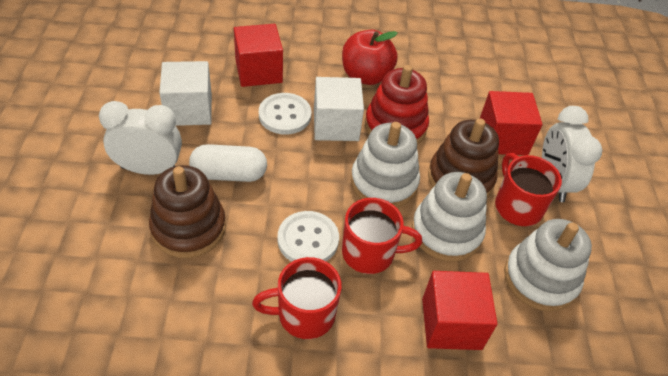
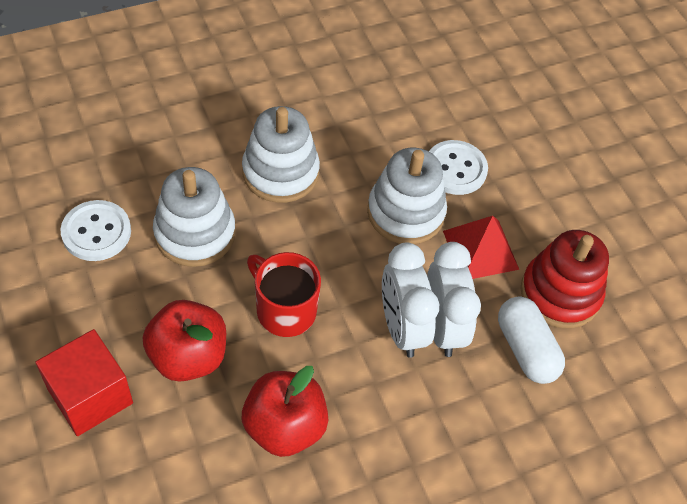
brown stacking toy: 2 -> 0
red apple: 1 -> 2
red cube: 3 -> 1
red mug: 3 -> 1
red pyramid: 0 -> 1
white cube: 2 -> 0

